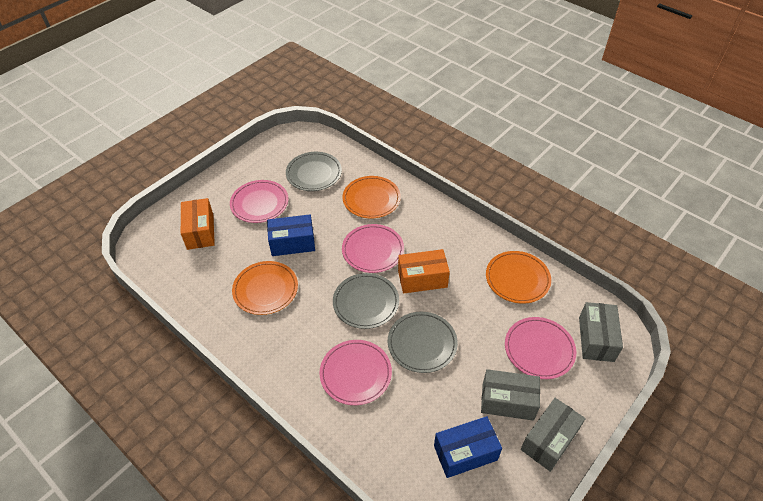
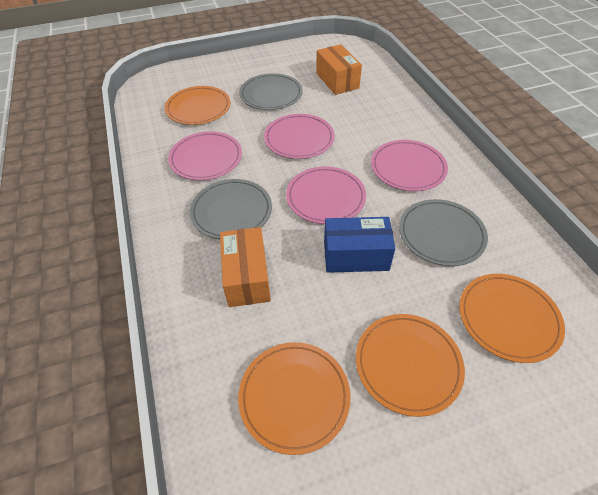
blue box: 2 -> 1
grey box: 3 -> 0
orange plate: 3 -> 4

